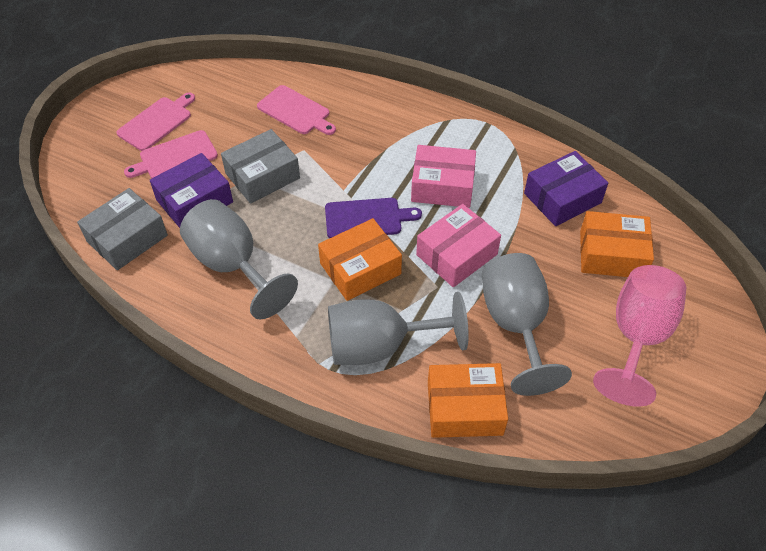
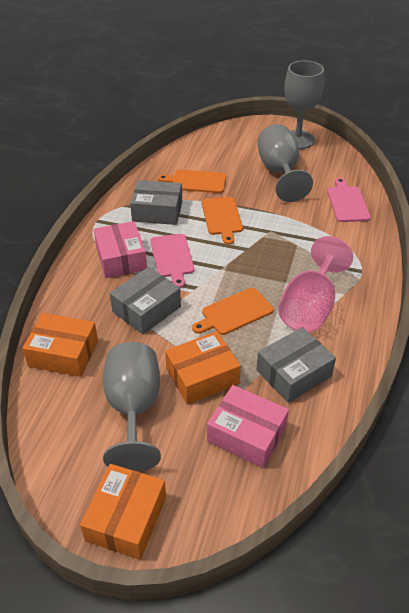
grey box: 2 -> 3
orange cutting board: 0 -> 3
pink cutting board: 3 -> 2
purple box: 2 -> 0
purple cutting board: 1 -> 0

